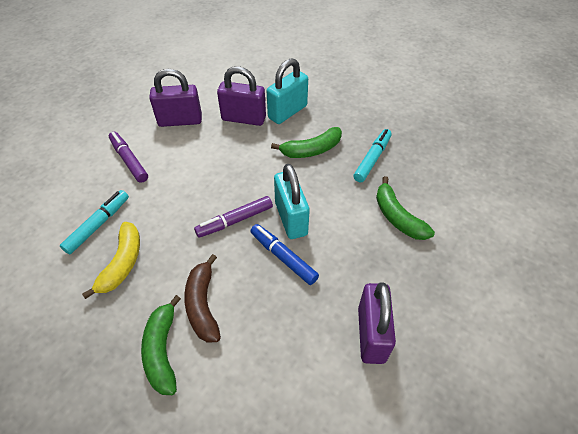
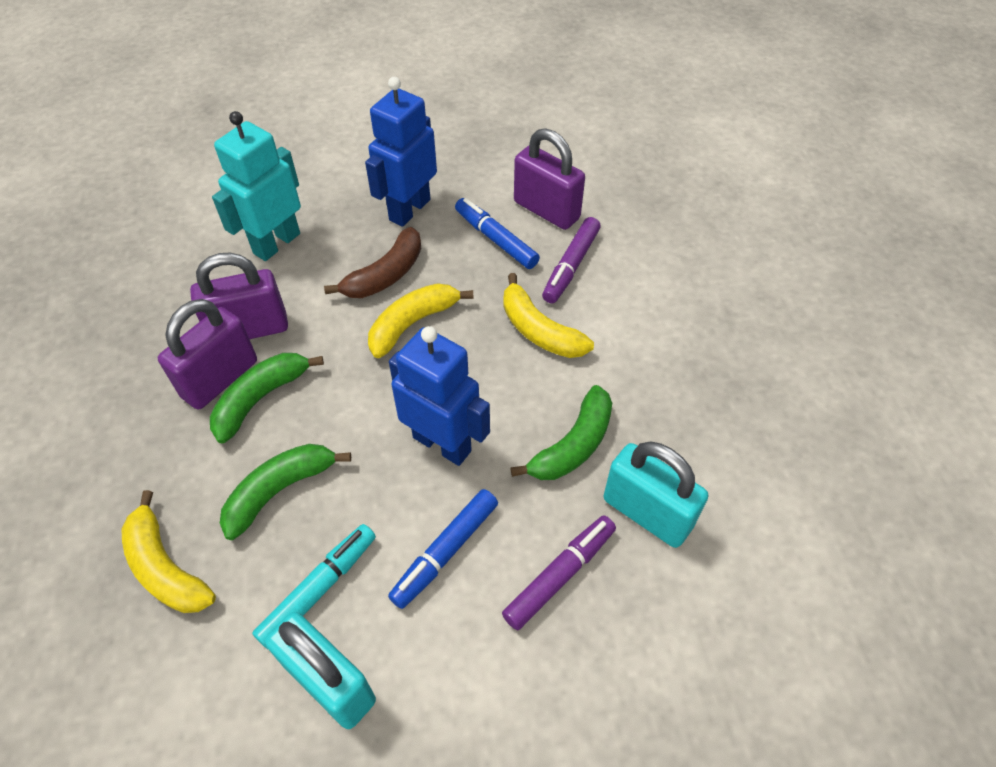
blue marker: 1 -> 2
blue robot: 0 -> 2
turquoise marker: 2 -> 1
turquoise robot: 0 -> 1
yellow banana: 1 -> 3

